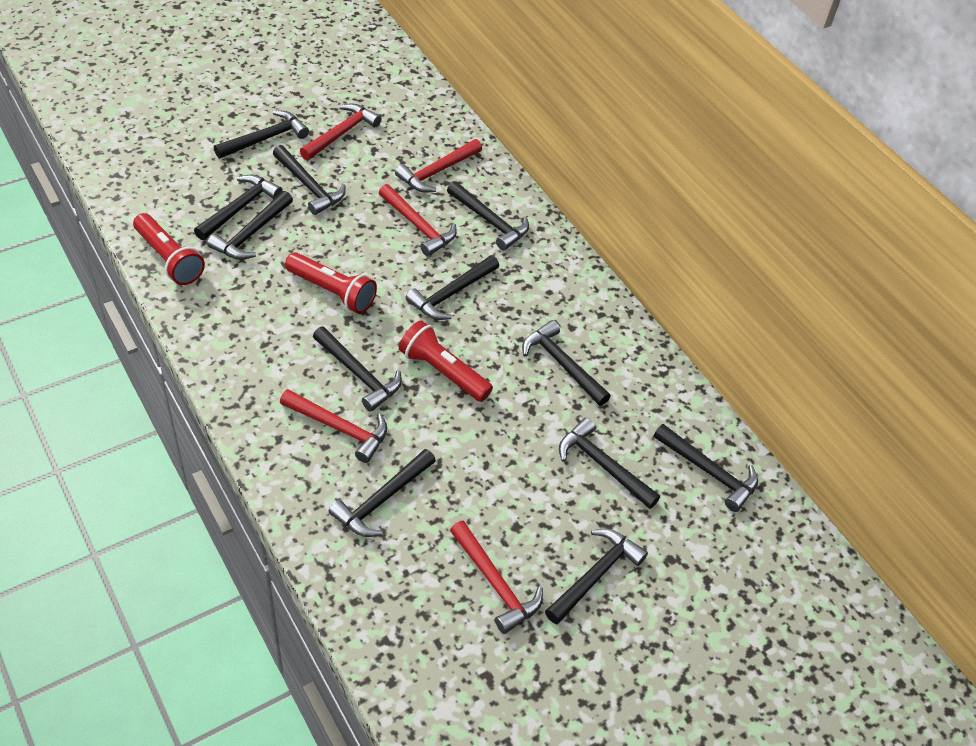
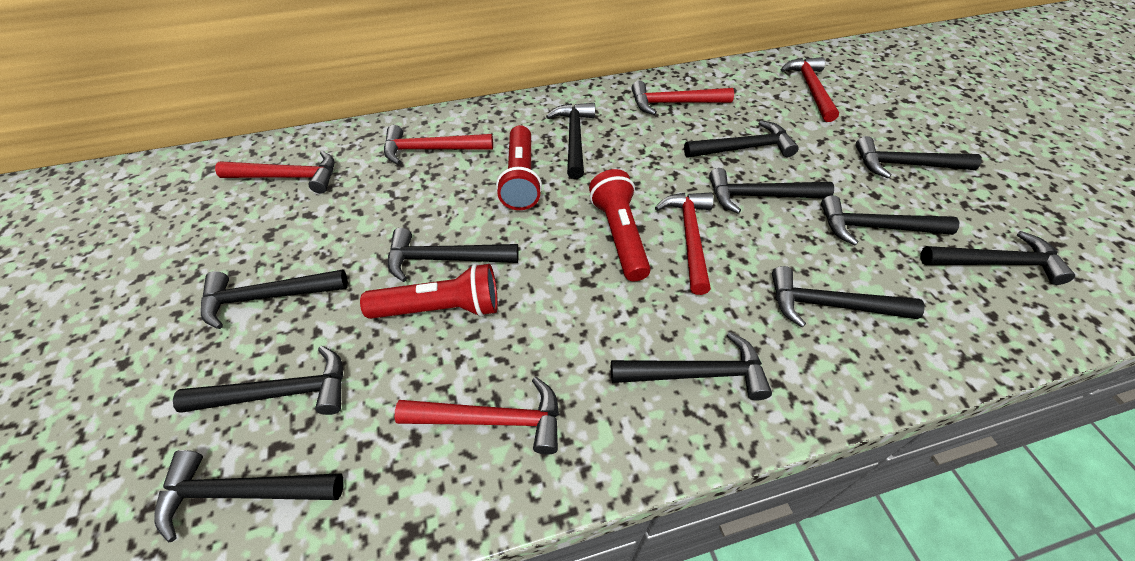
red hammer: 5 -> 6

